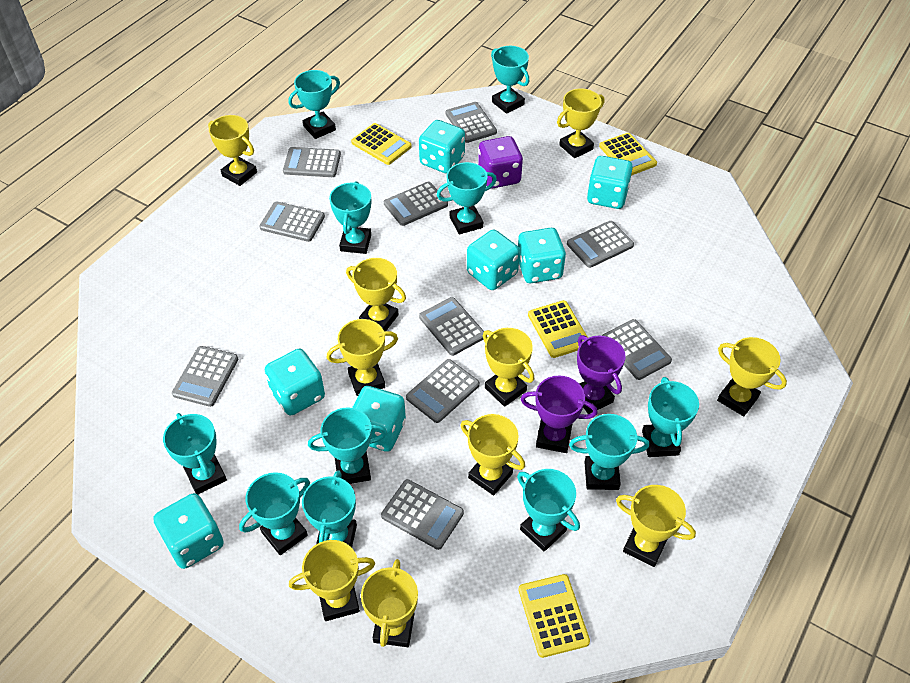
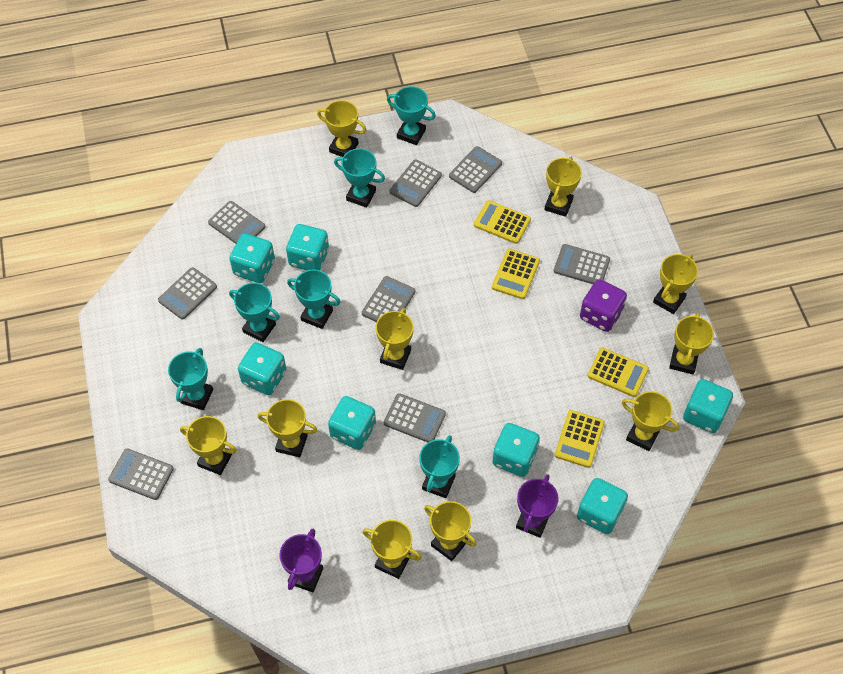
grey calculator: 10 -> 8
turquoise trophy: 11 -> 6

